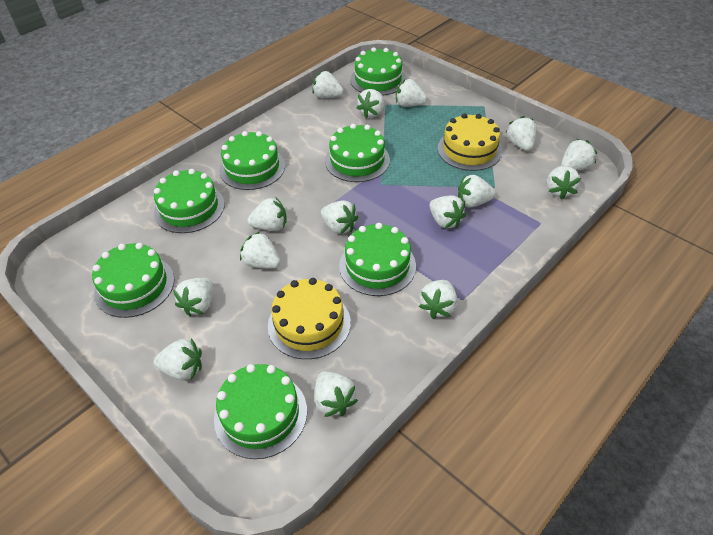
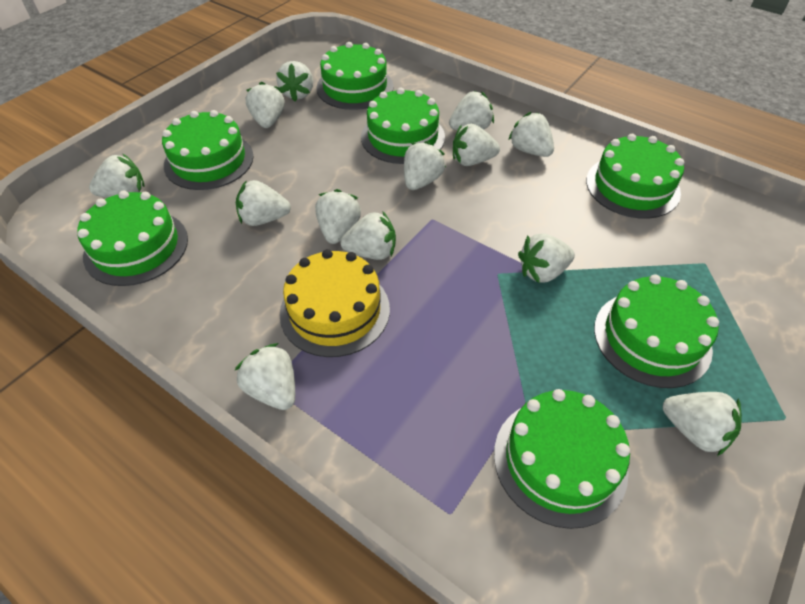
white strawberry: 15 -> 13
yellow cake: 2 -> 1

